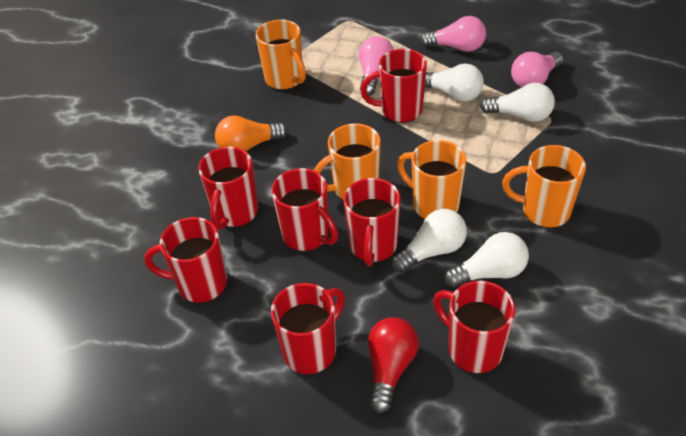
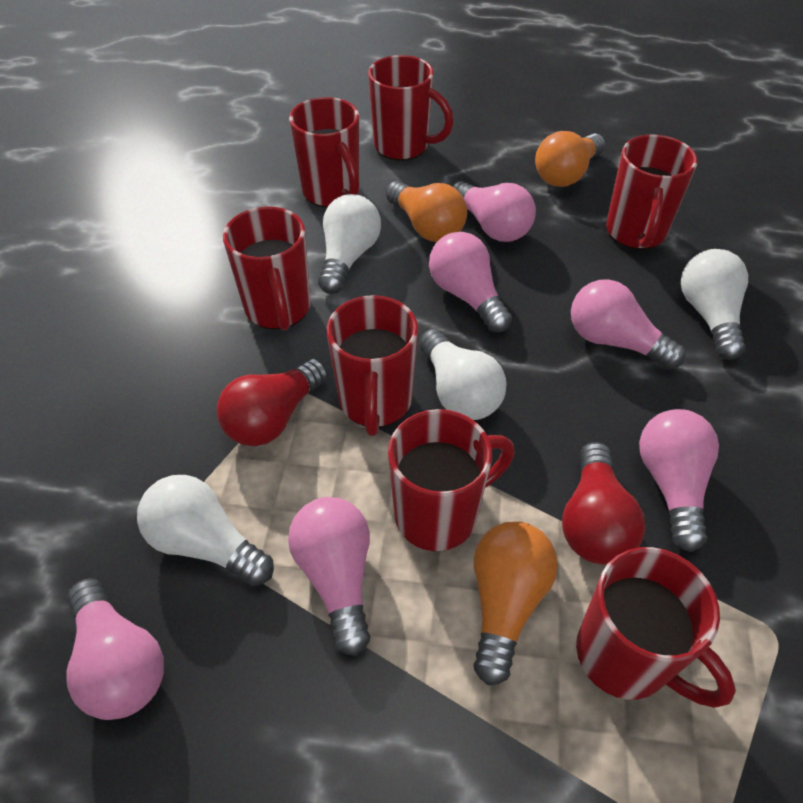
orange light bulb: 1 -> 3
orange mug: 4 -> 0
pink light bulb: 3 -> 6
red light bulb: 1 -> 2

